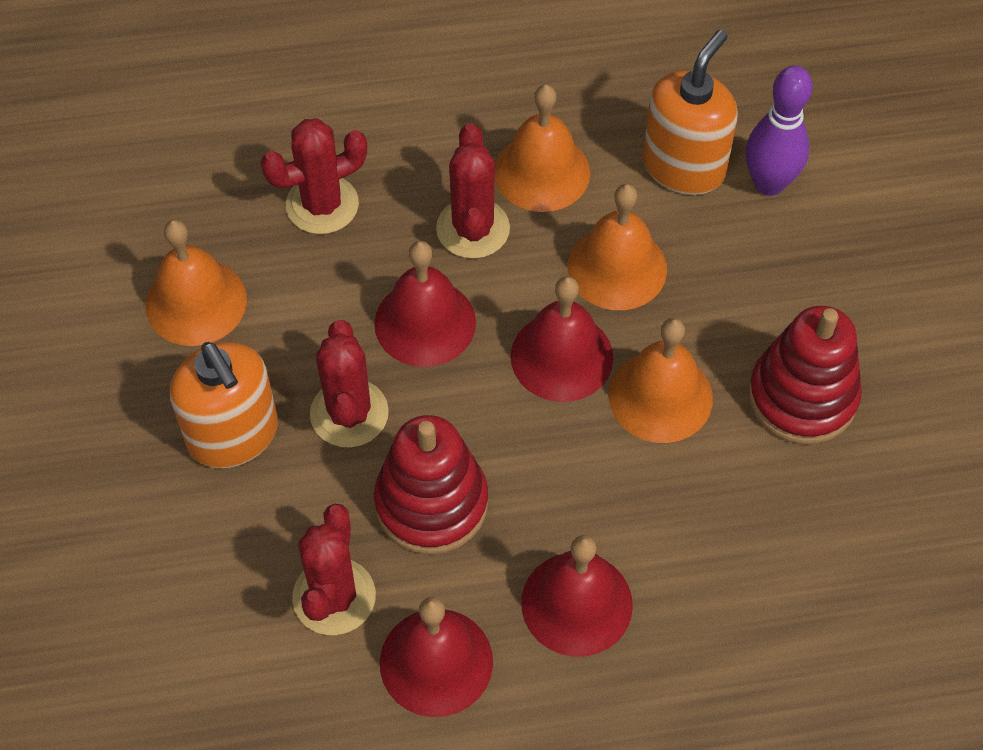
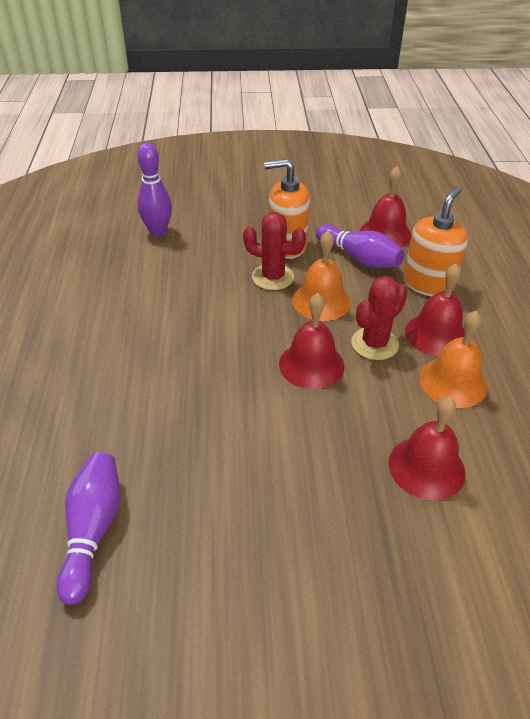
orange bell: 4 -> 2
purple bowling pin: 1 -> 3
red cactus: 4 -> 2
red stacking toy: 2 -> 0

